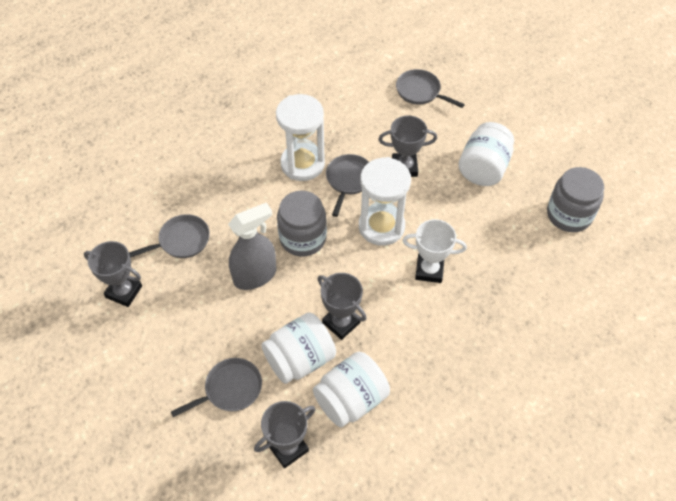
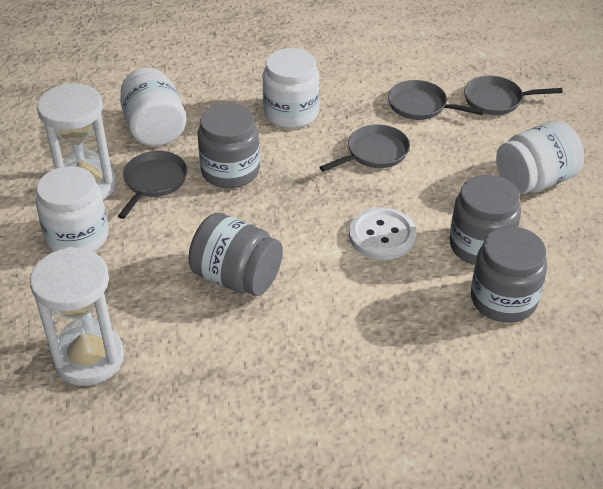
grey jar: 2 -> 4
grey spray bottle: 1 -> 0
grey trophy: 4 -> 0
white button: 0 -> 1
white jar: 3 -> 4
white trophy: 1 -> 0

